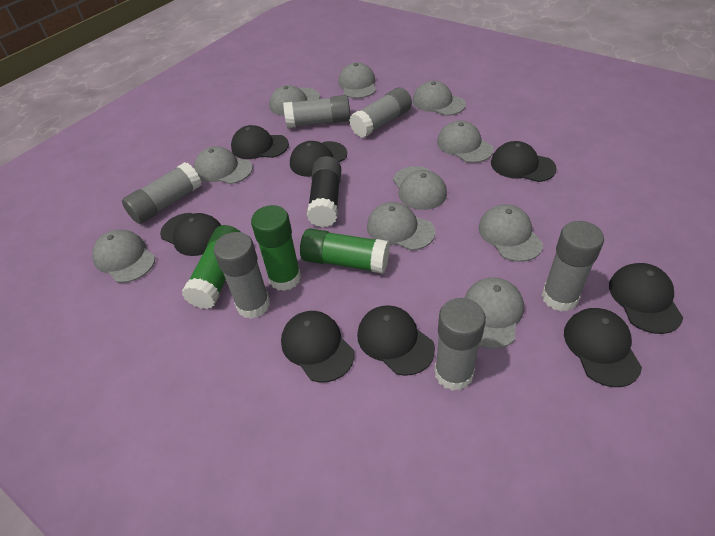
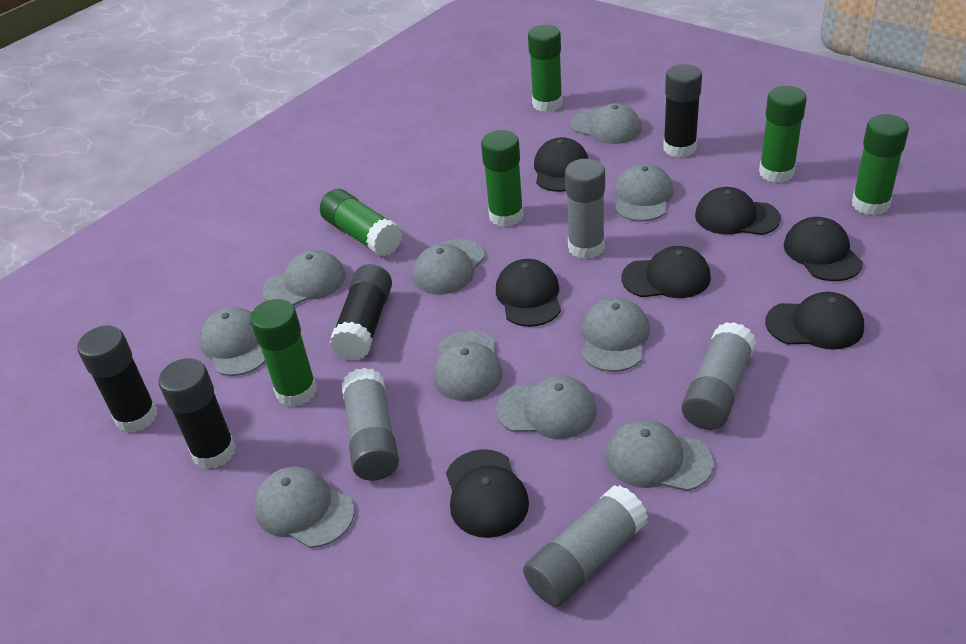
black cap: 8 -> 7
black glue stick: 1 -> 4
green glue stick: 3 -> 6
grey glue stick: 6 -> 4

